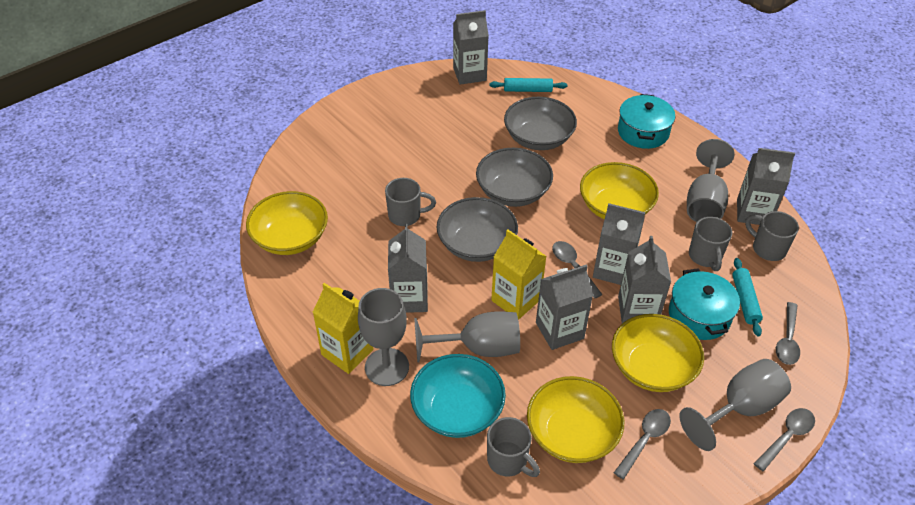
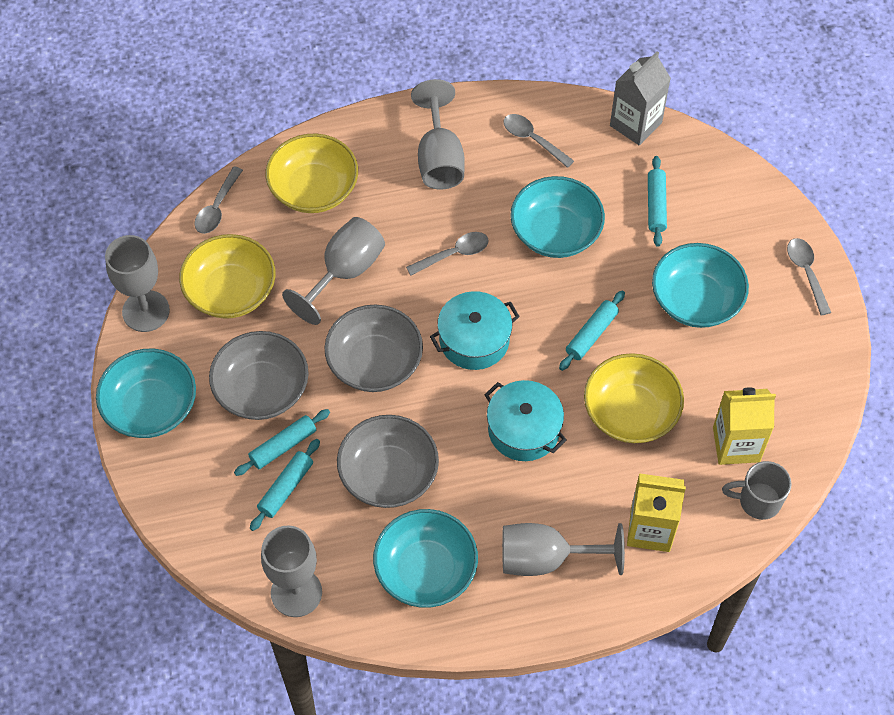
grey carton: 6 -> 1
grey goblet: 4 -> 5
grey mug: 4 -> 1
turquoise bowl: 1 -> 4
turquoise rolling pin: 2 -> 4
yellow bowl: 4 -> 3

